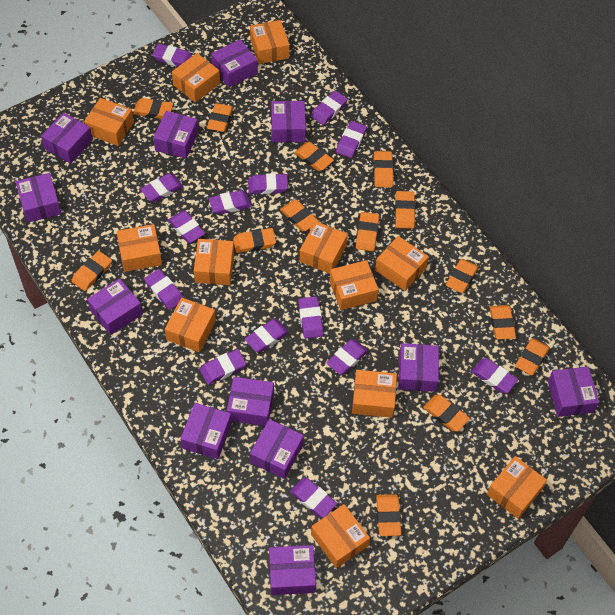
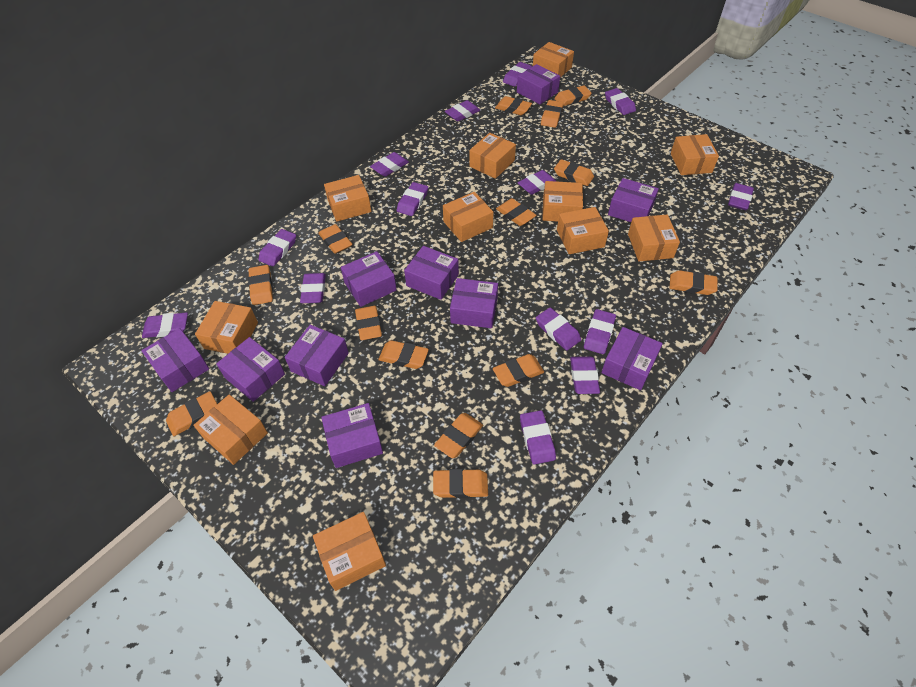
orange box: 12 -> 11
purple box: 12 -> 10

